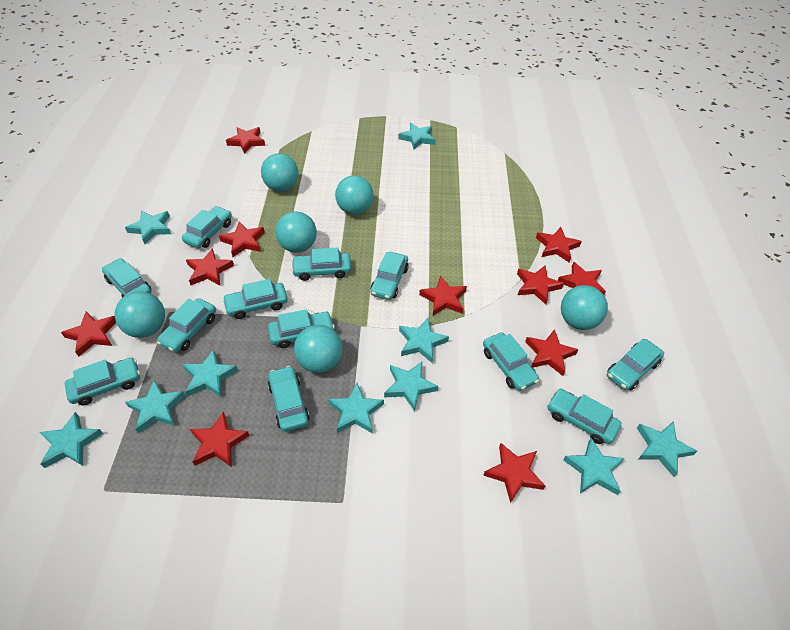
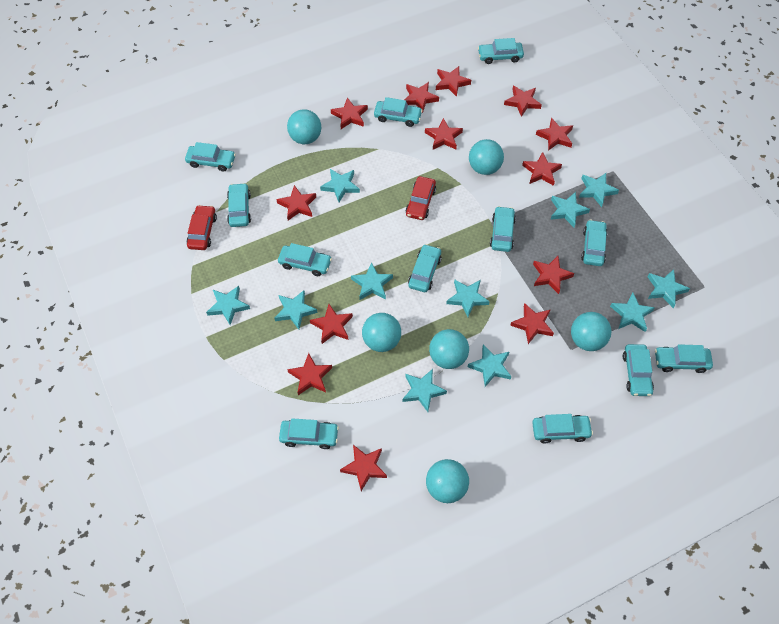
red car: 0 -> 2
red star: 11 -> 13
turquoise star: 10 -> 11

